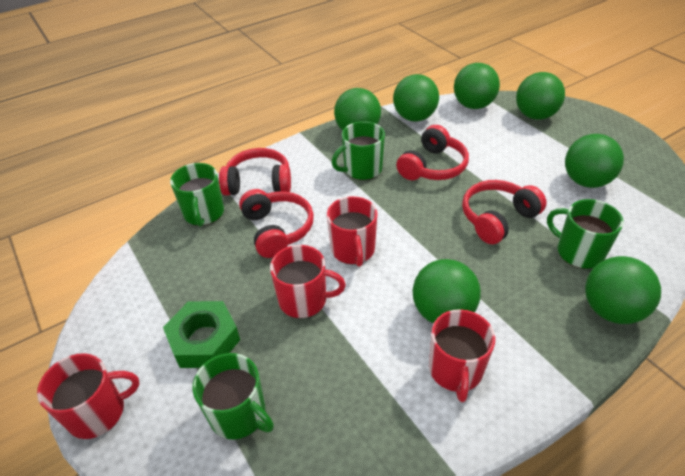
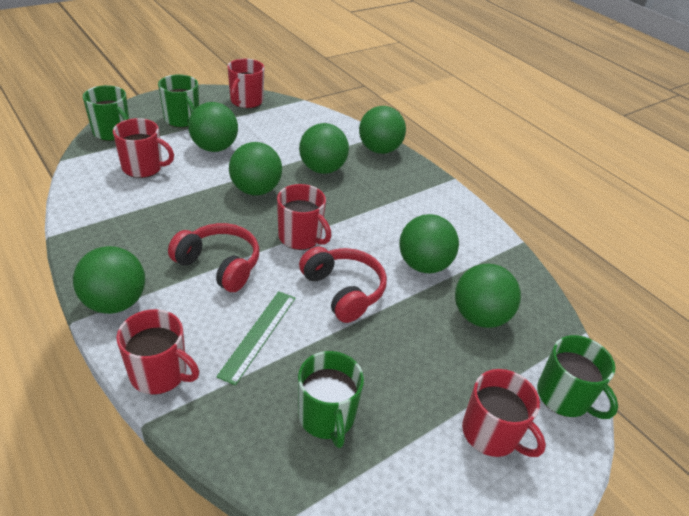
green nut: 1 -> 0
green ruler: 0 -> 1
red headphones: 4 -> 2
red mug: 4 -> 5

